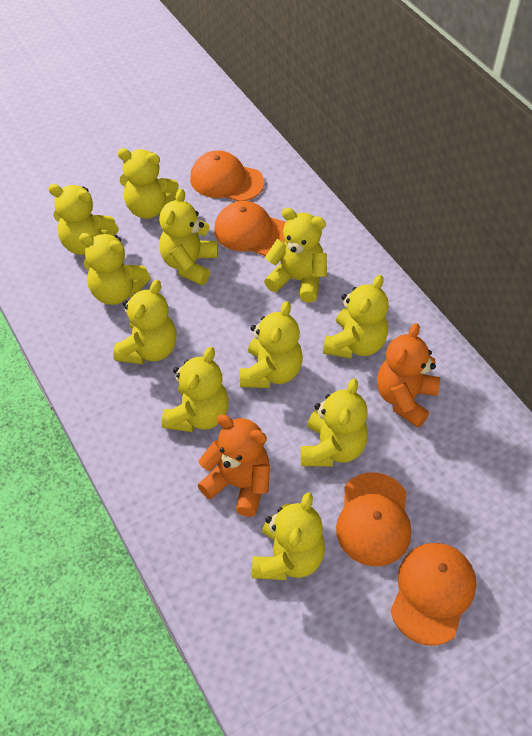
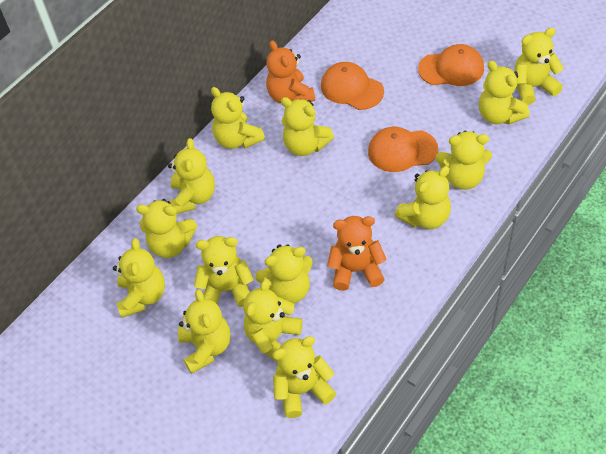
orange cap: 4 -> 3
yellow teddy bear: 11 -> 14

